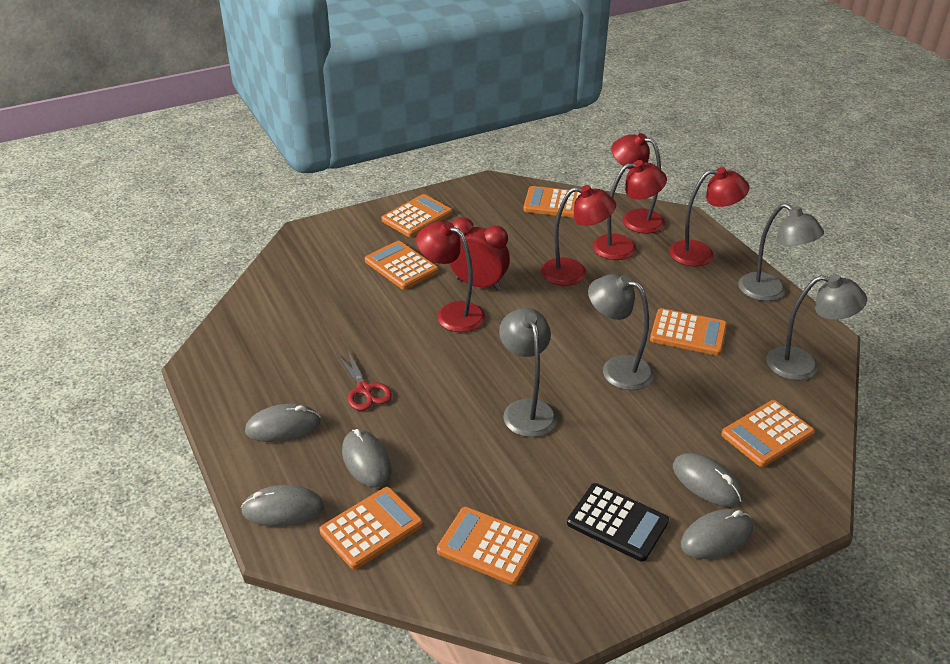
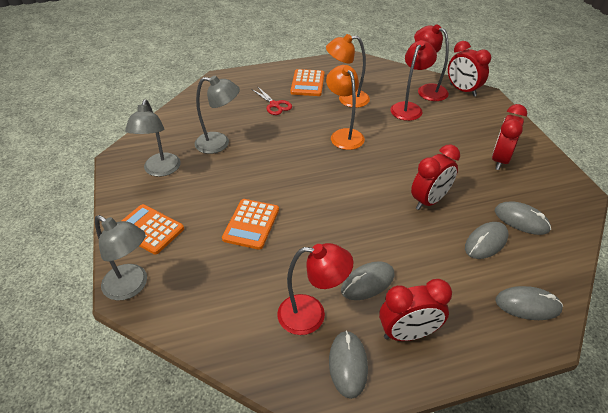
black calculator: 1 -> 0
grey lamp: 4 -> 3
orange calculator: 7 -> 3
orange lamp: 0 -> 2
red clock: 1 -> 4
red lamp: 5 -> 3

